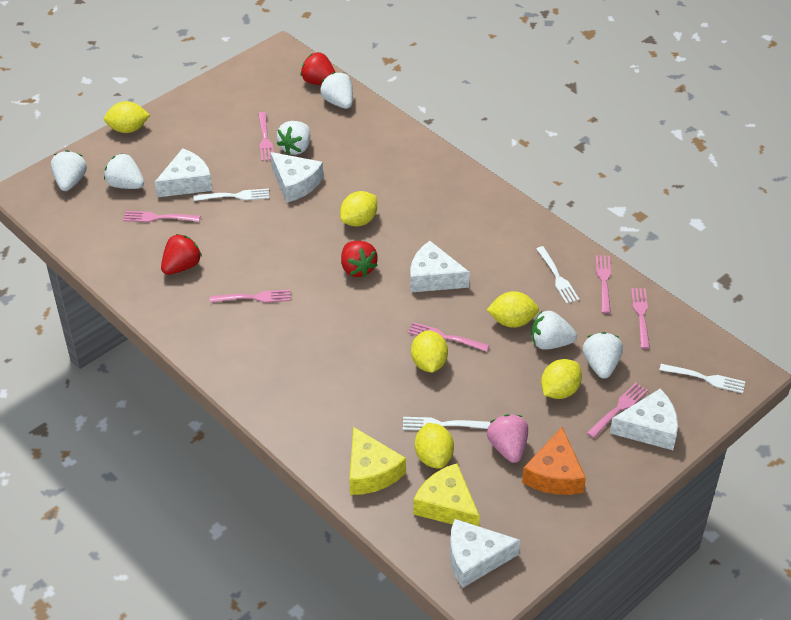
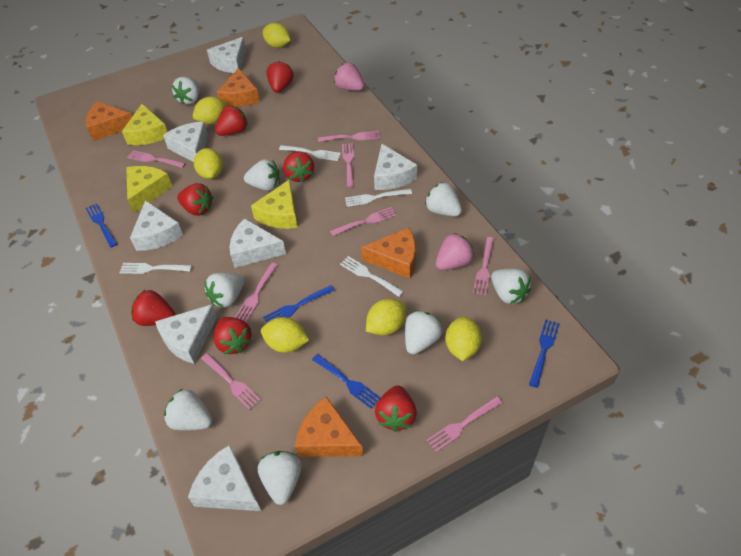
blue fork: 0 -> 4
orange cheese: 1 -> 4
pink fork: 7 -> 8
pink strawberry: 1 -> 2
red strawberry: 3 -> 7
white cheese: 5 -> 7
white strawberry: 6 -> 8
yellow cheese: 2 -> 3

